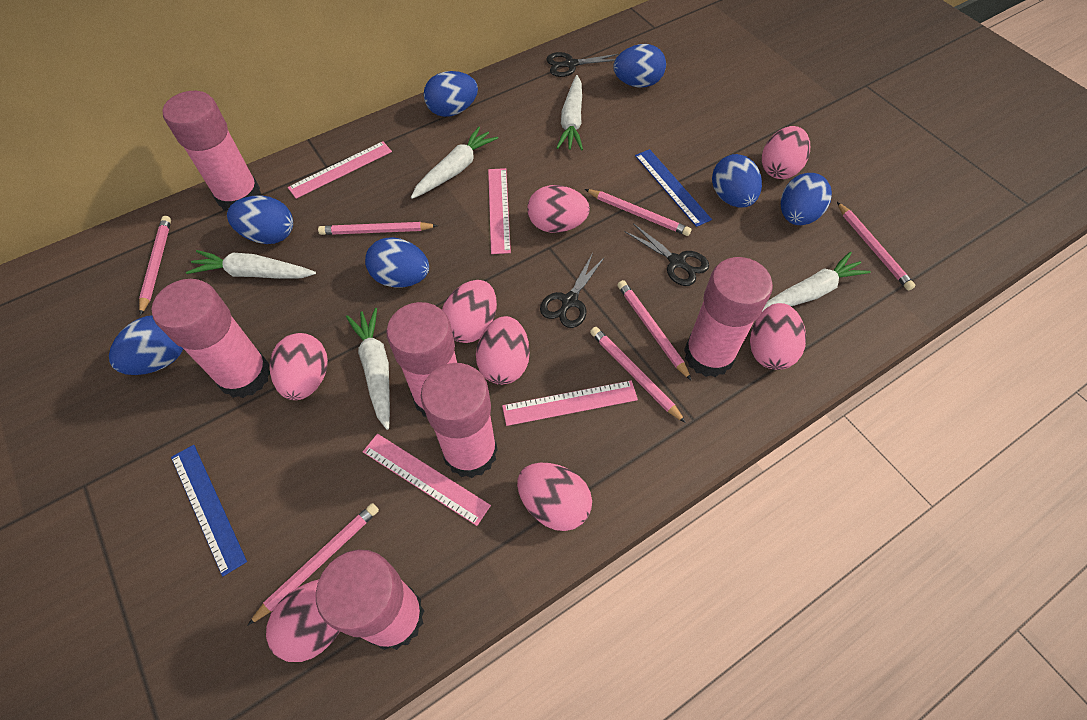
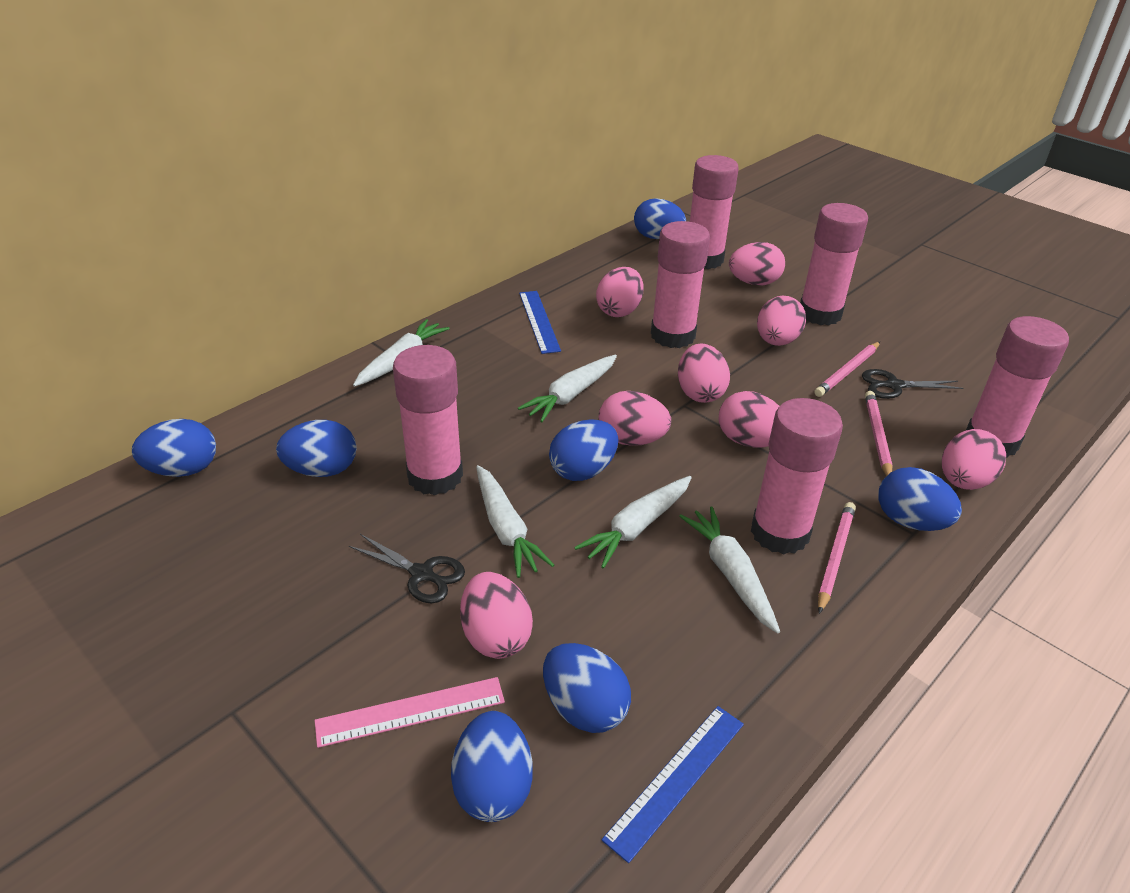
black scissors: 3 -> 2
pink pencil: 7 -> 3
pink ruler: 4 -> 1

